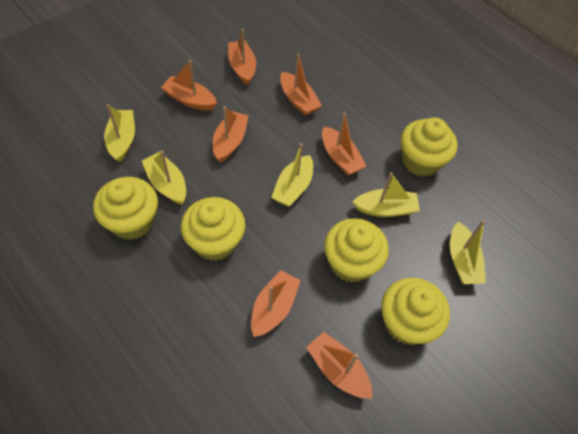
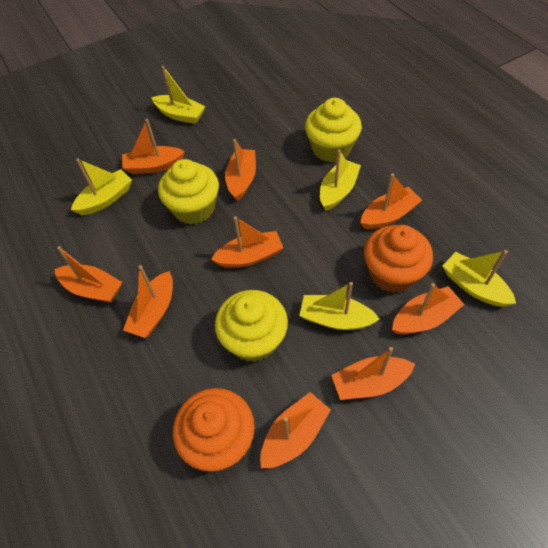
orange boat: 7 -> 9
orange cupcake: 0 -> 2
yellow cupcake: 5 -> 3

